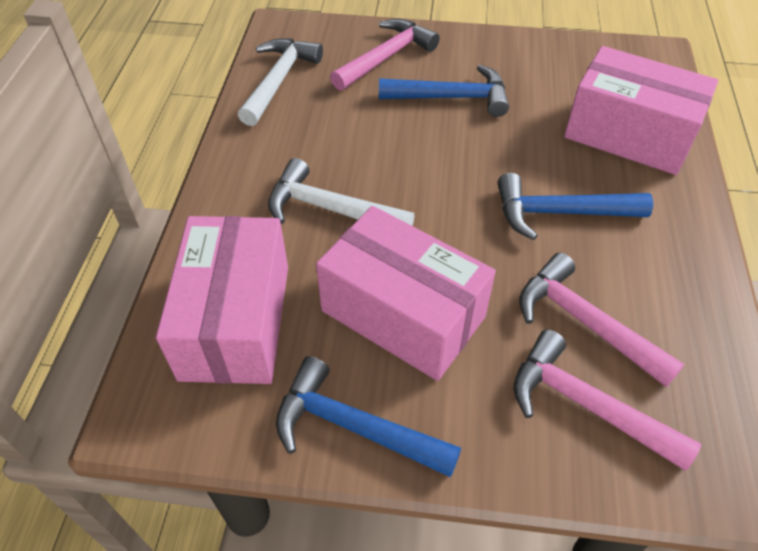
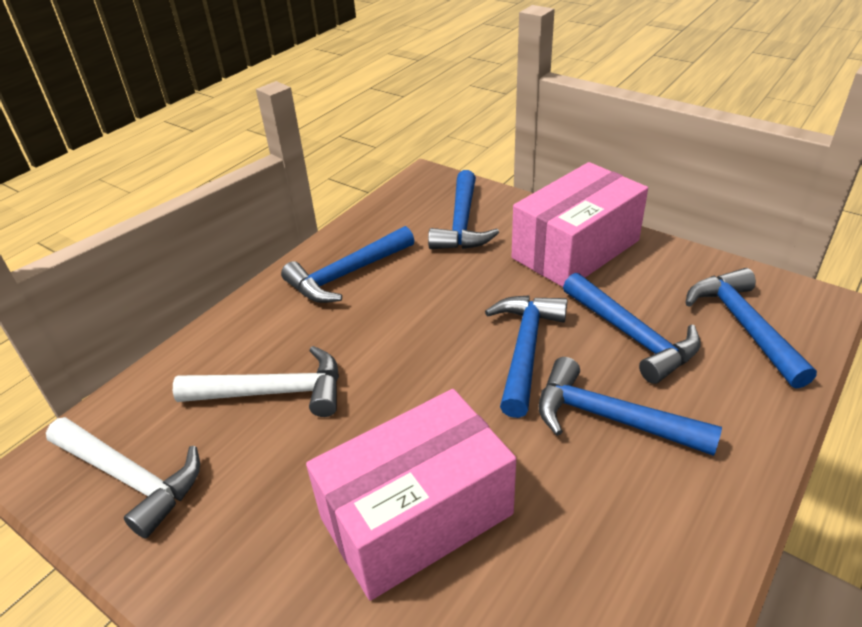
blue hammer: 3 -> 6
pink box: 3 -> 2
pink hammer: 3 -> 0

